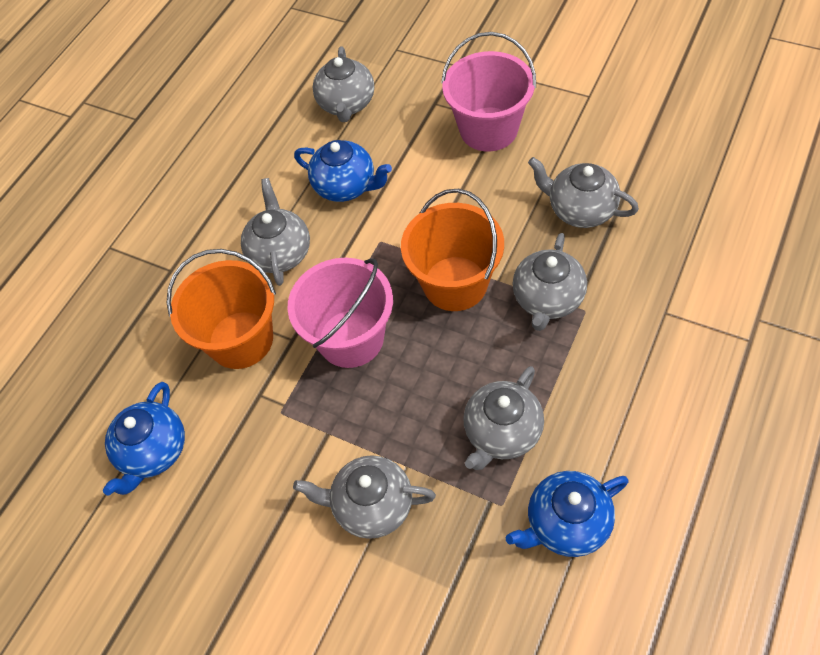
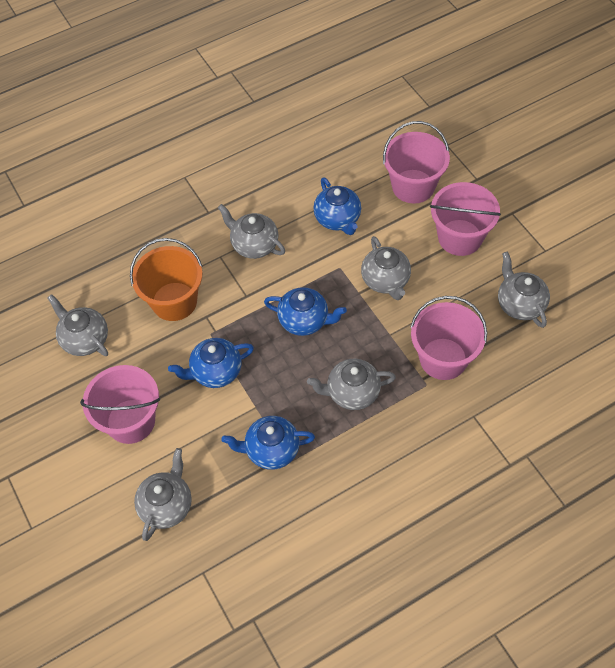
blue teapot: 3 -> 4
orange bucket: 2 -> 1
pink bucket: 2 -> 4

